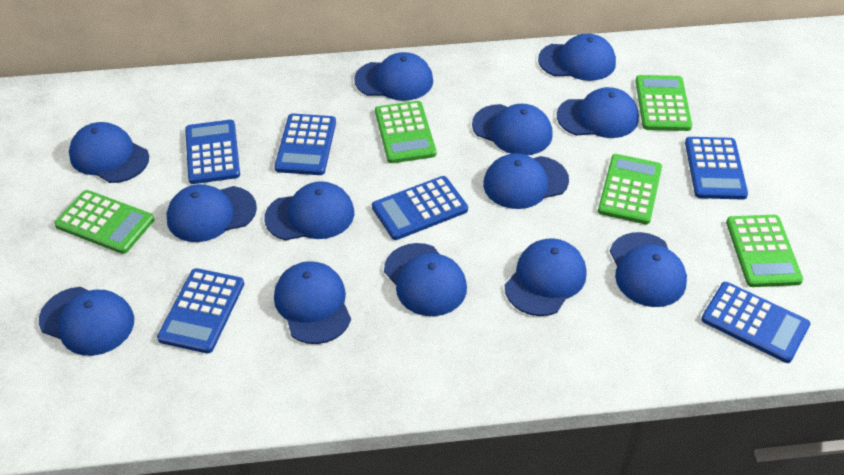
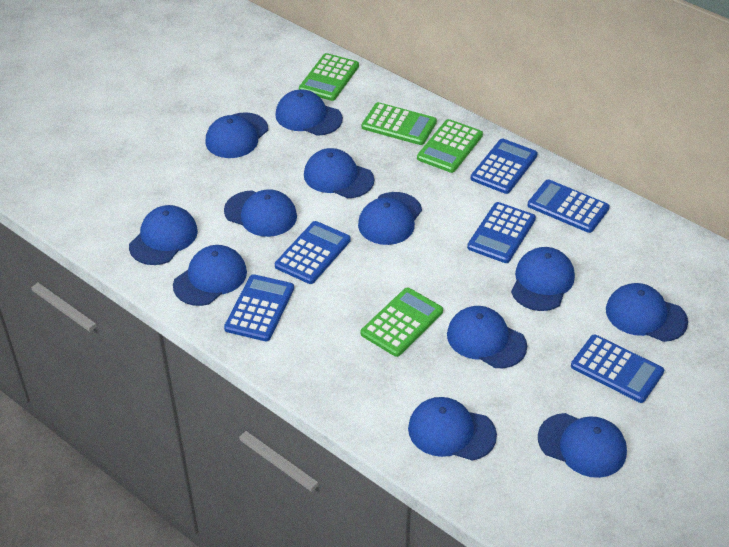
blue cap: 13 -> 12
green calculator: 5 -> 4

